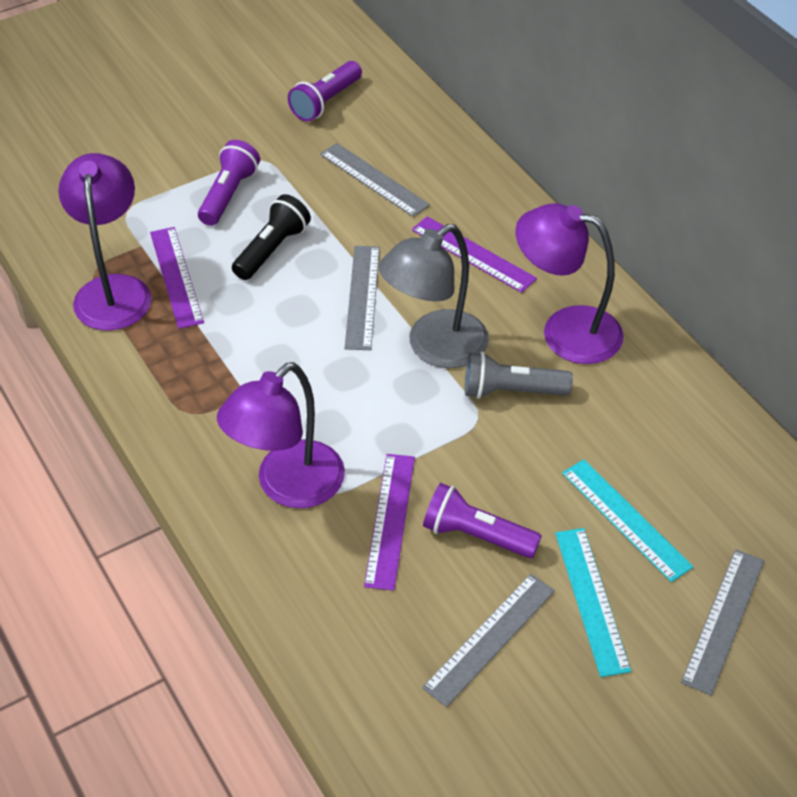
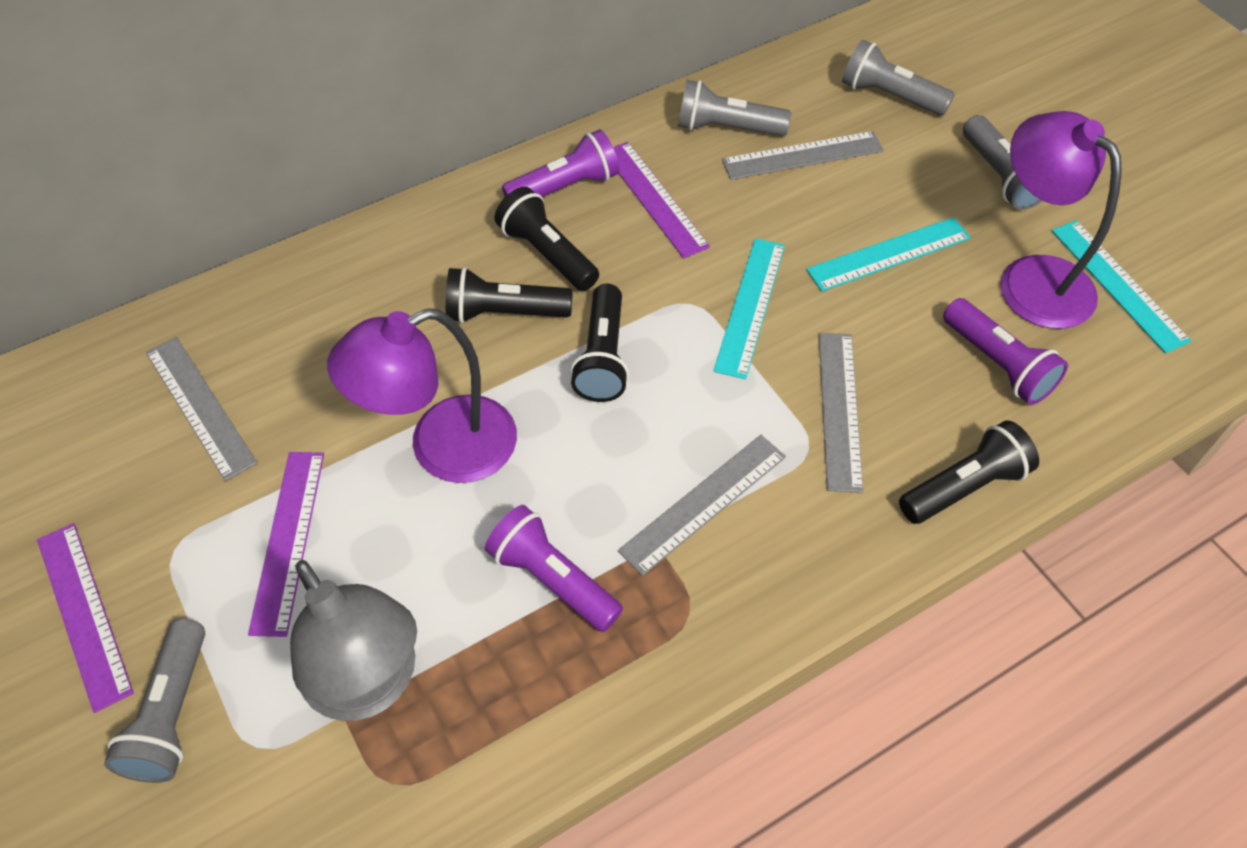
black flashlight: 1 -> 4
grey flashlight: 1 -> 4
purple lamp: 3 -> 2
turquoise ruler: 2 -> 3

